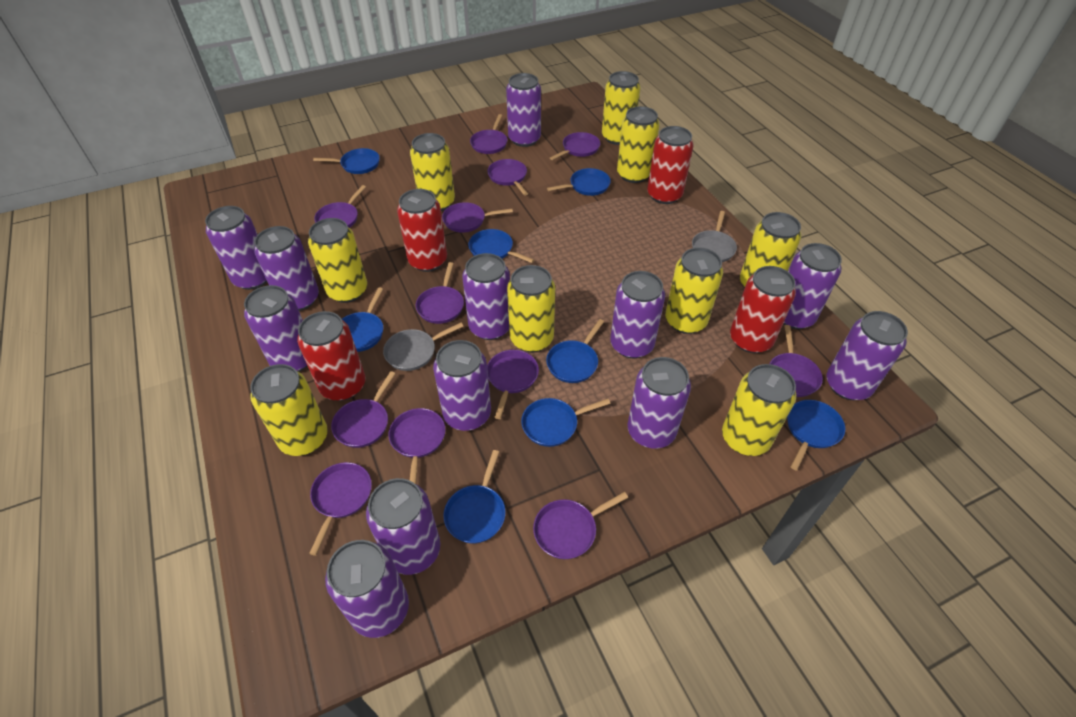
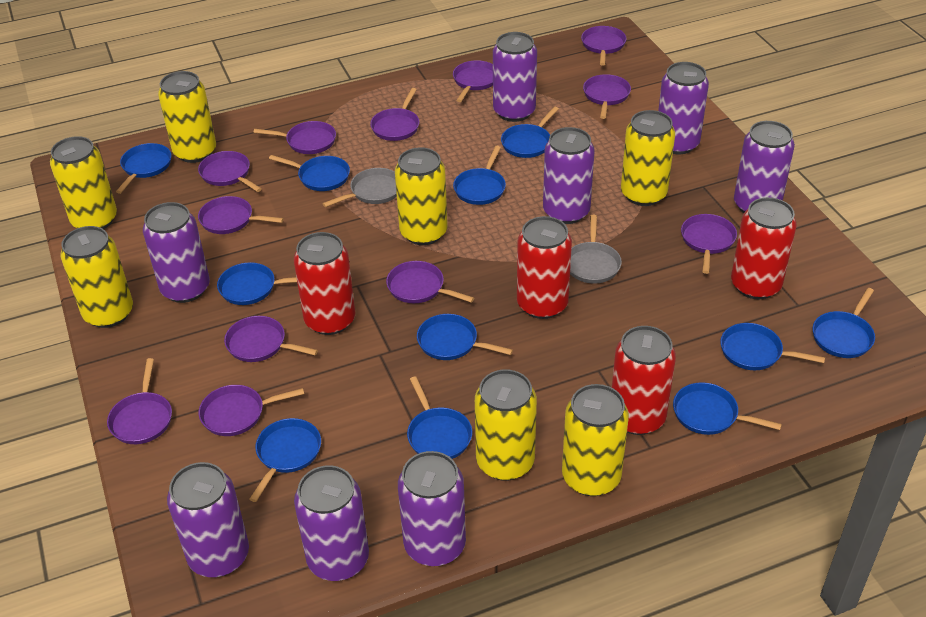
blue pan: 8 -> 11
purple can: 12 -> 8
yellow can: 9 -> 7

